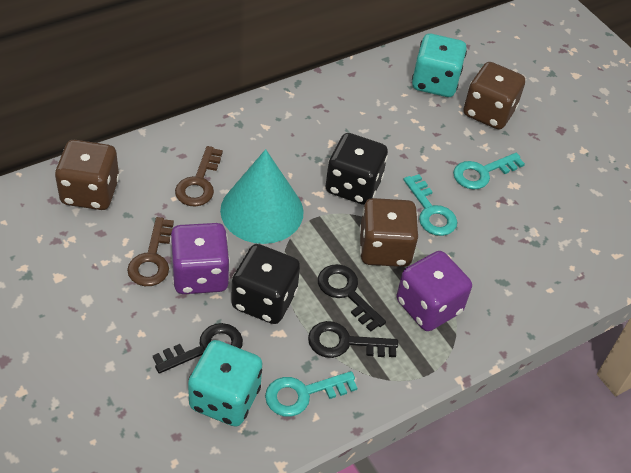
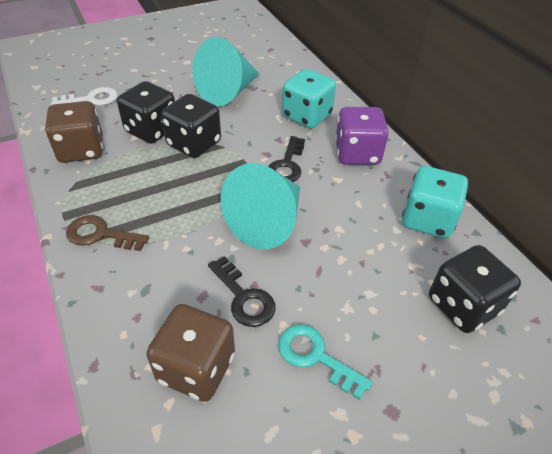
black dice: 2 -> 3
black key: 3 -> 2
brown dice: 3 -> 2
brown key: 2 -> 1
purple dice: 2 -> 1
turquoise cone: 1 -> 2
turquoise key: 3 -> 1
white key: 0 -> 1

